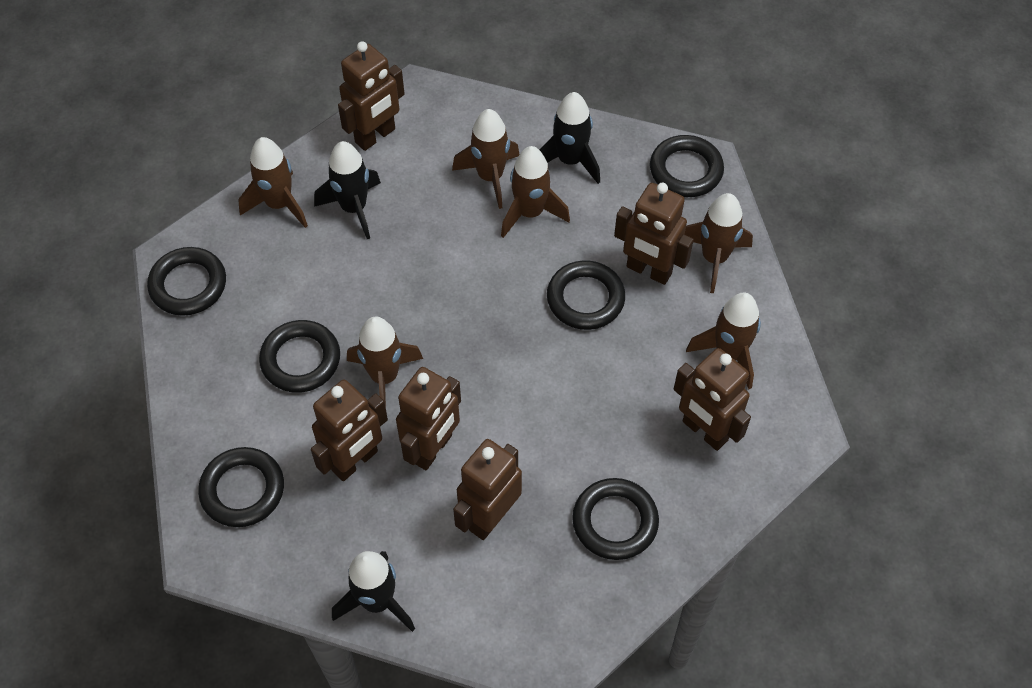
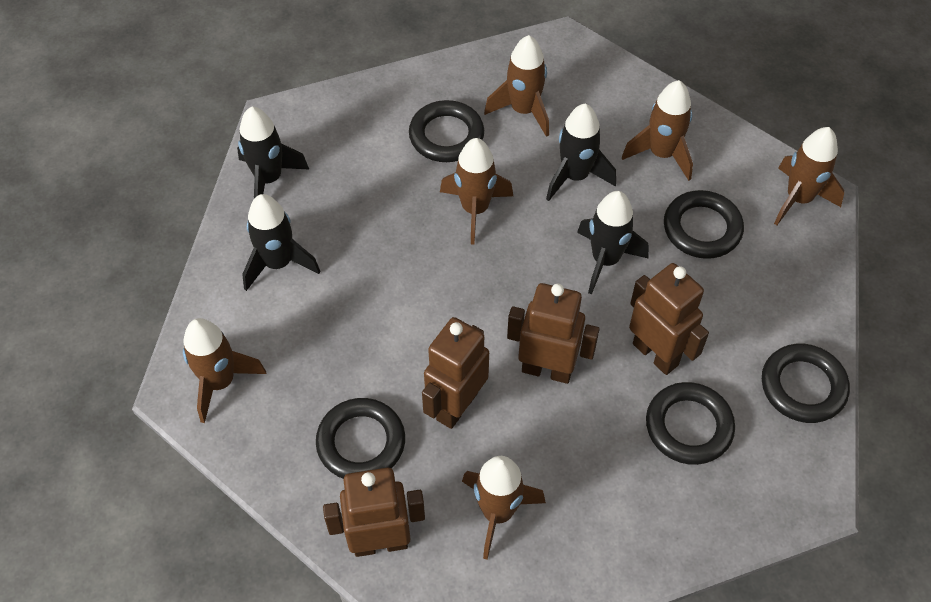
black ring: 6 -> 5
black rocket: 3 -> 4
brown robot: 6 -> 4

